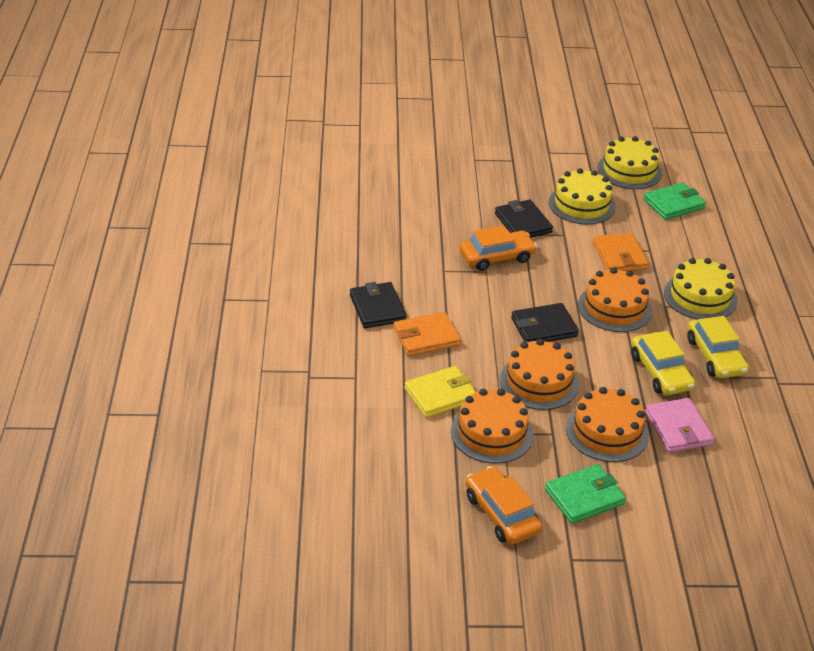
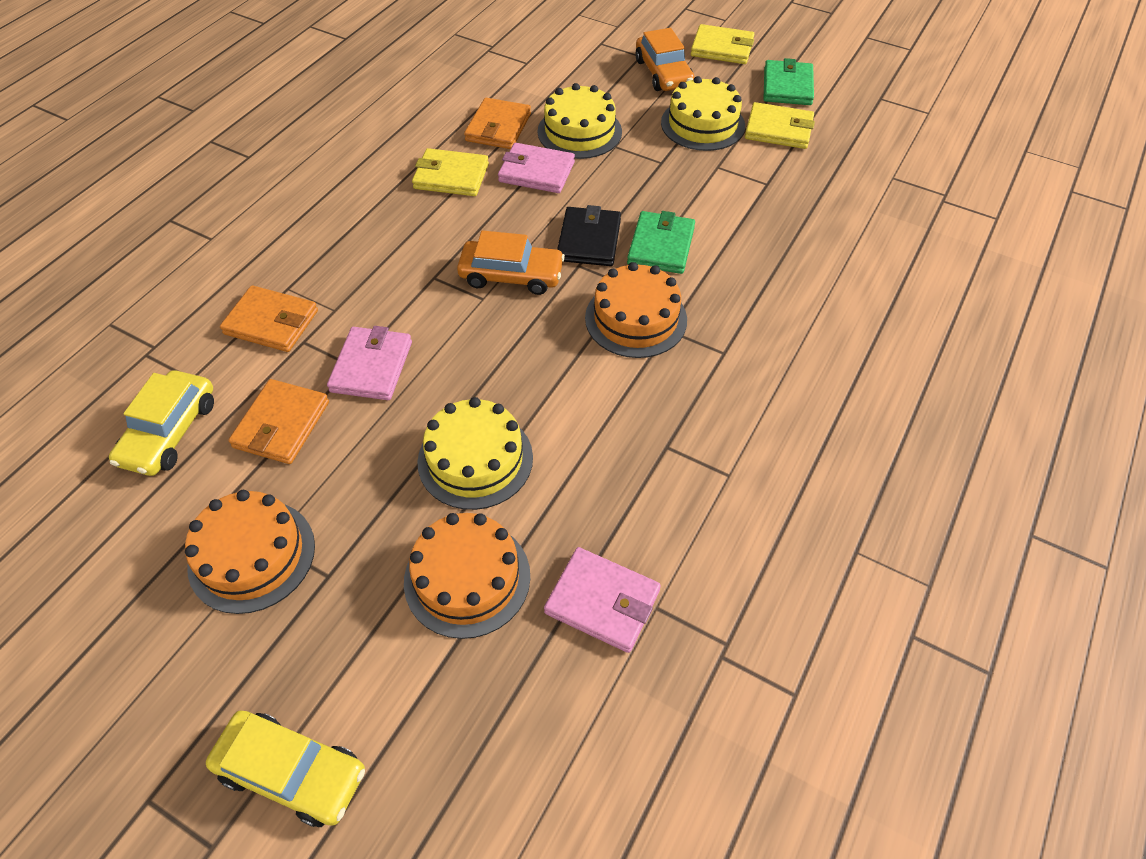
black wallet: 3 -> 1
orange cake: 4 -> 3
orange wallet: 2 -> 3
pink wallet: 1 -> 3
yellow wallet: 1 -> 3

